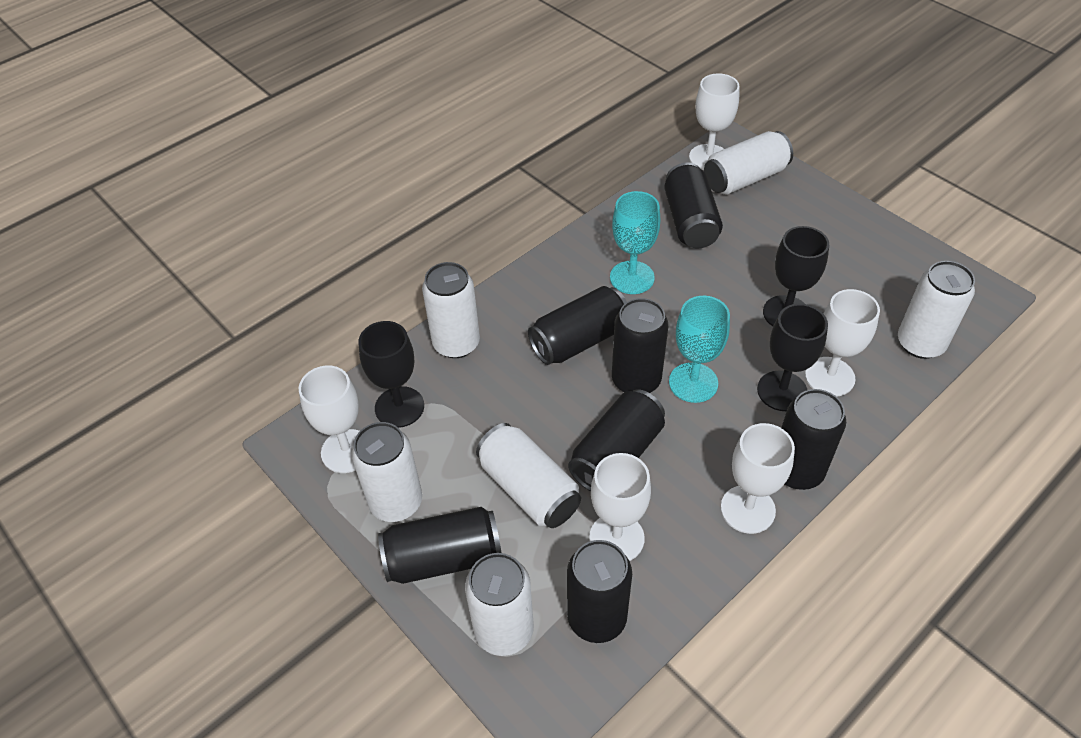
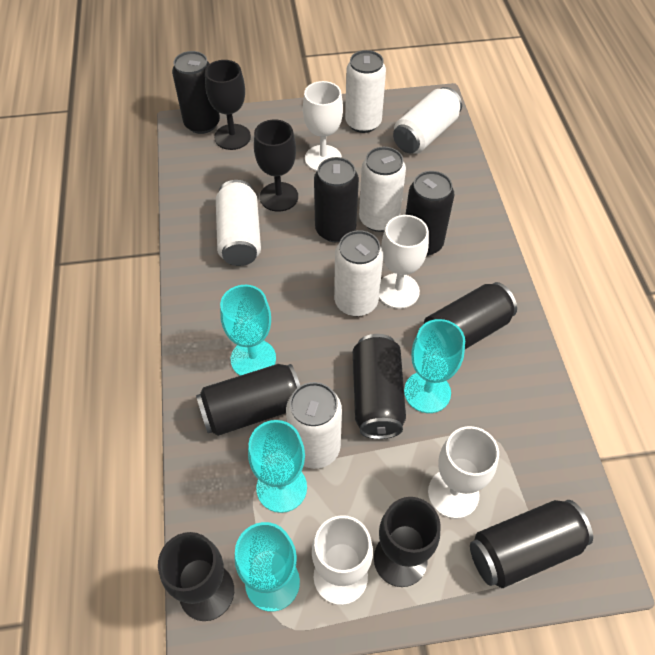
black goblet: 3 -> 4
turquoise goblet: 2 -> 4
white goblet: 5 -> 4

